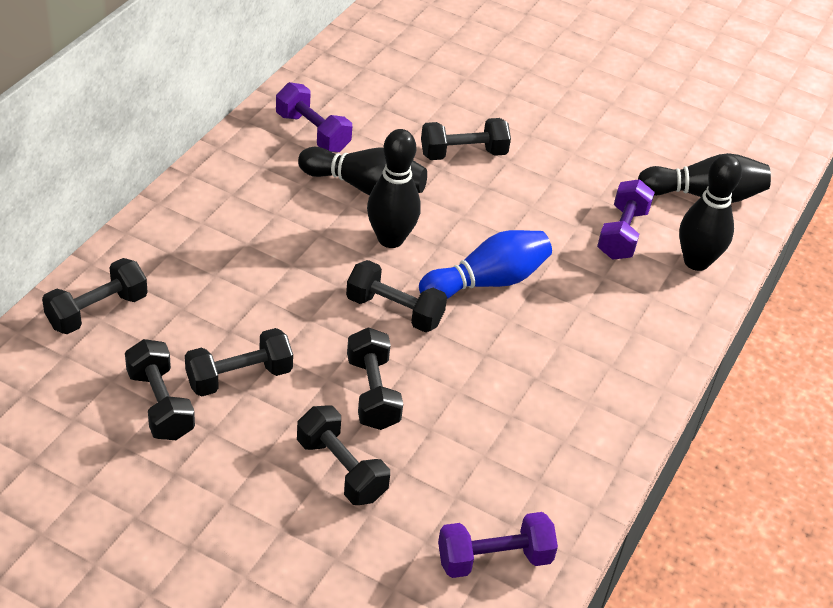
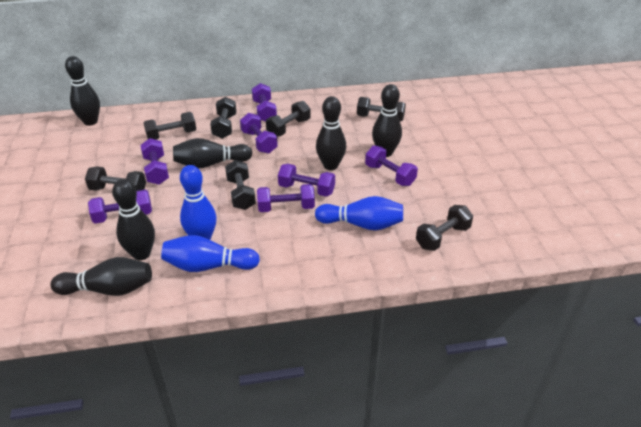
black bowling pin: 4 -> 6
blue bowling pin: 1 -> 3
purple dumbbell: 3 -> 7

